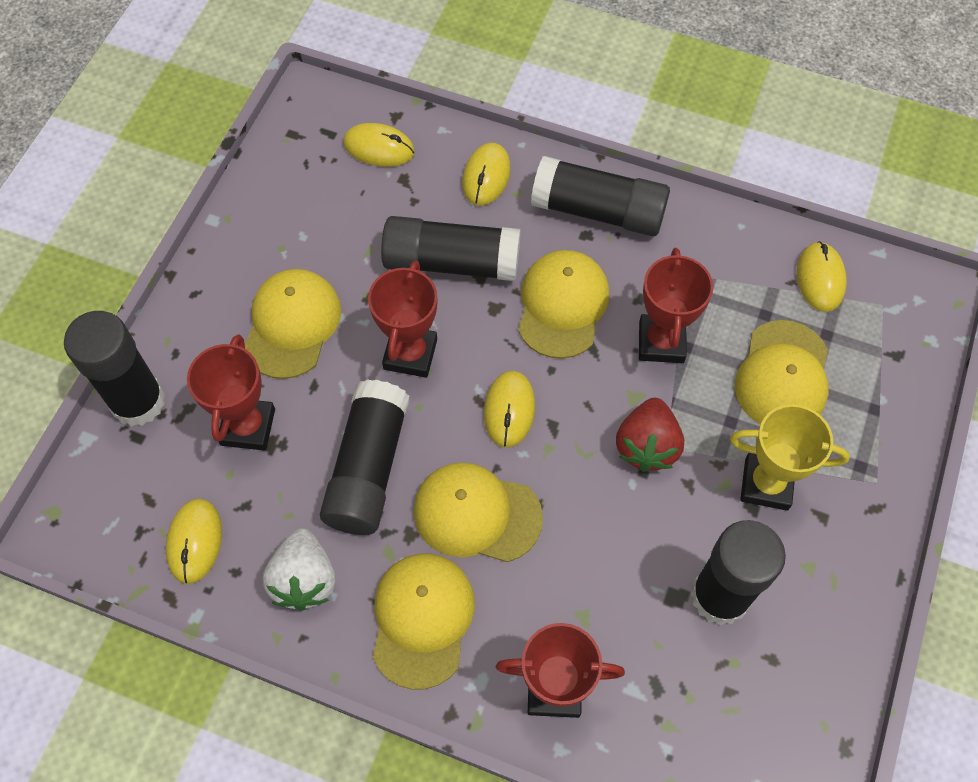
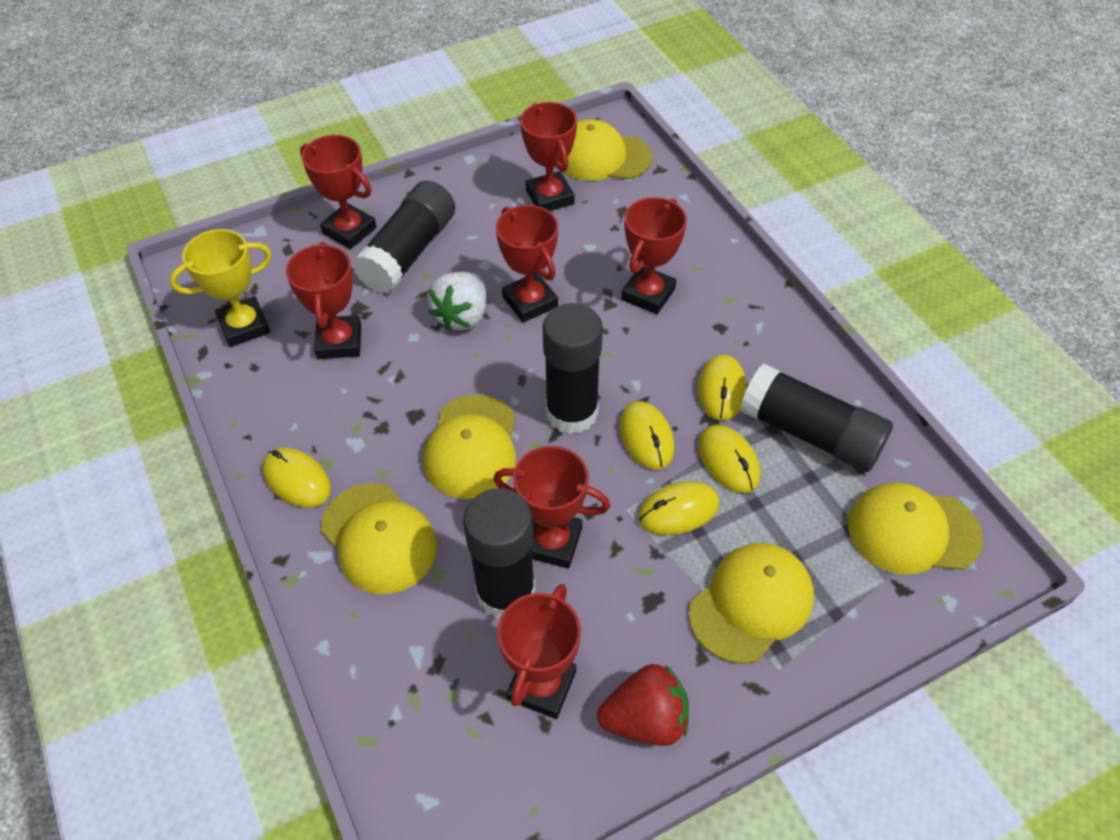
black glue stick: 5 -> 4
red trophy: 4 -> 7

